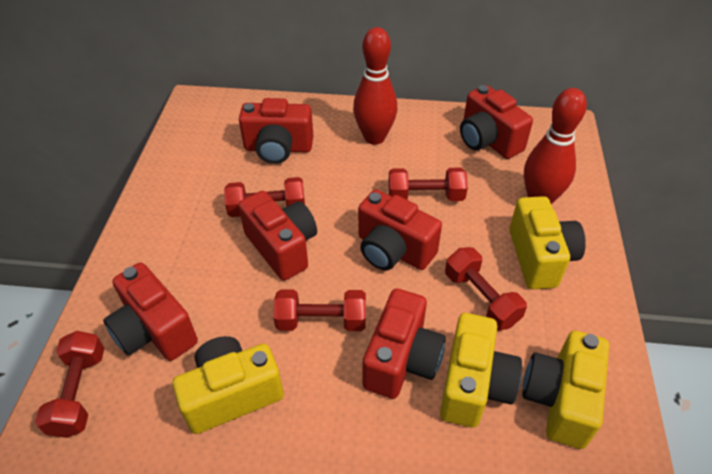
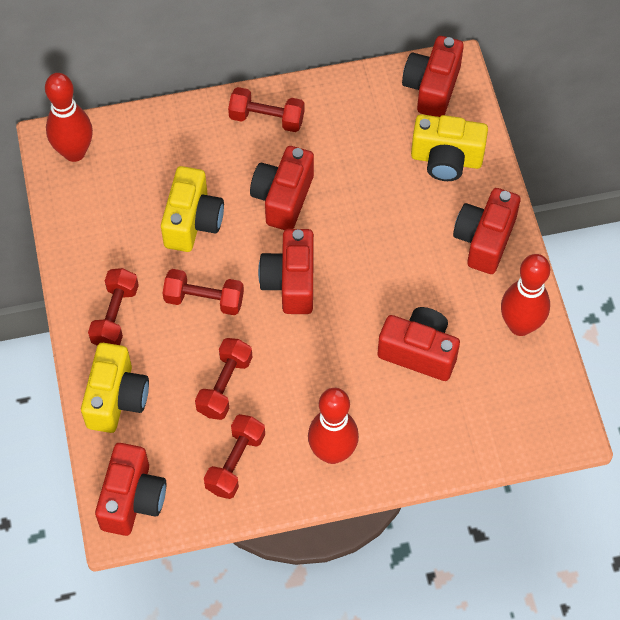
red bowling pin: 2 -> 3
yellow camera: 4 -> 3

